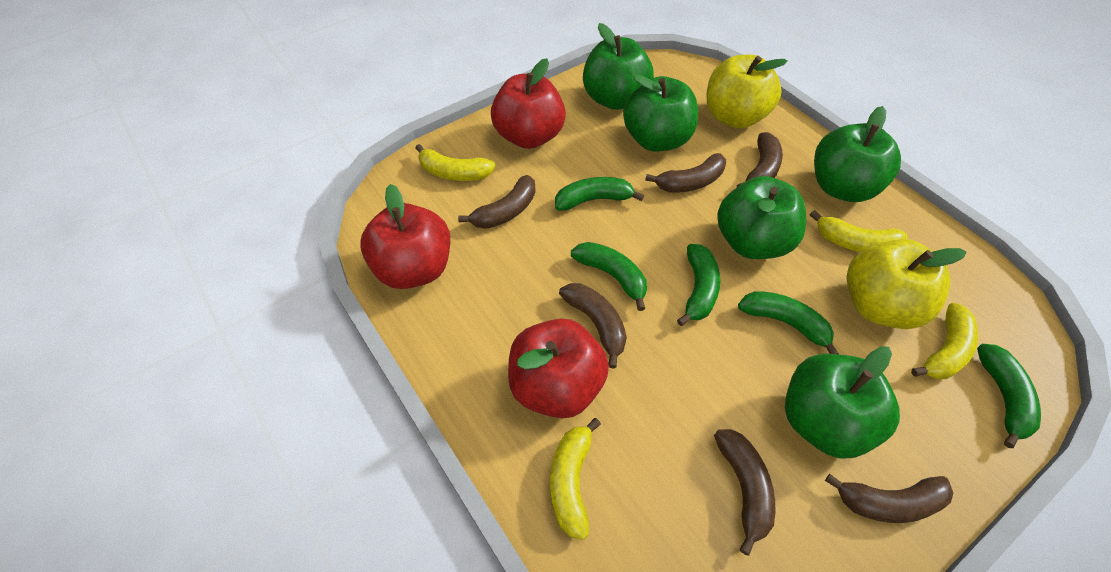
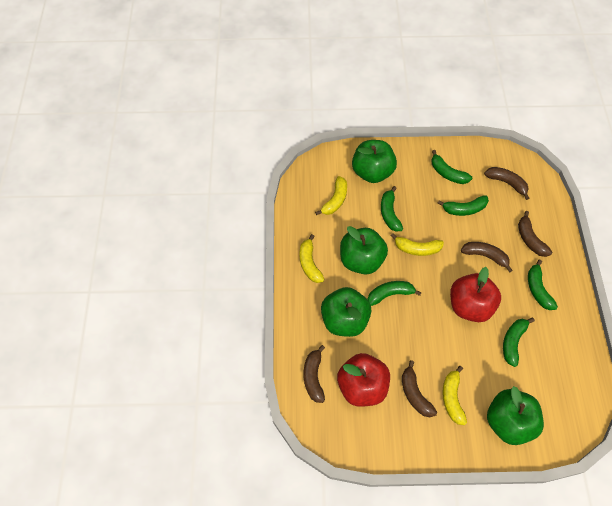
brown banana: 6 -> 5
green apple: 5 -> 4
green banana: 5 -> 6
red apple: 3 -> 2
yellow apple: 2 -> 0

